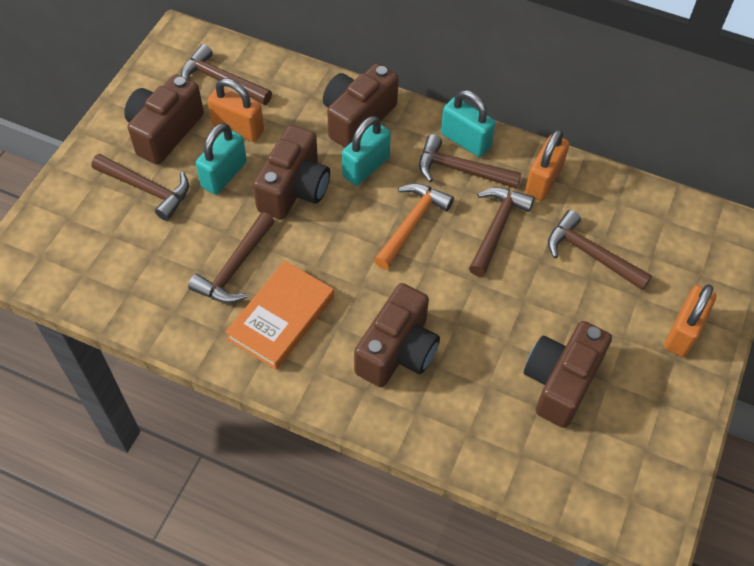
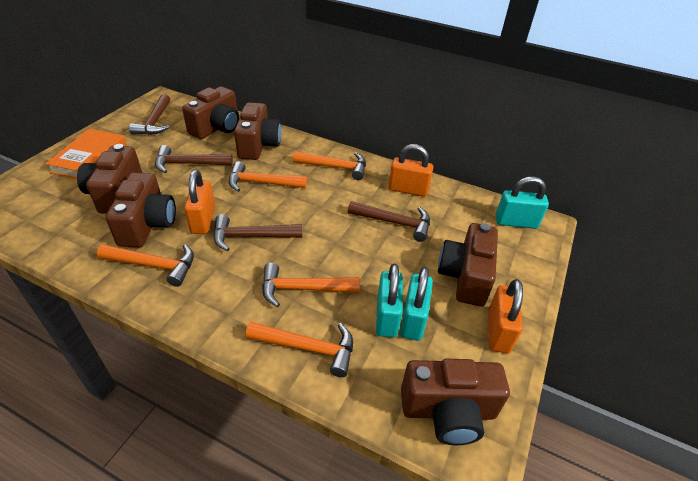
brown camera: 5 -> 6
brown hammer: 6 -> 4
orange hammer: 1 -> 5

